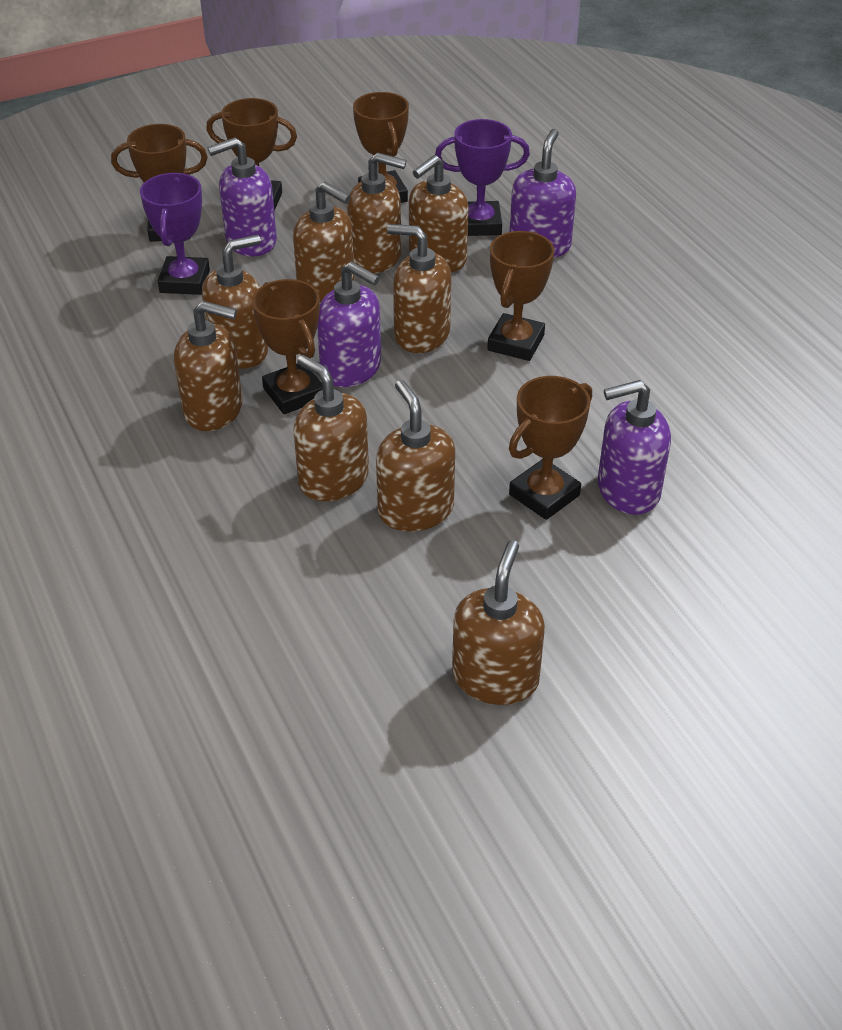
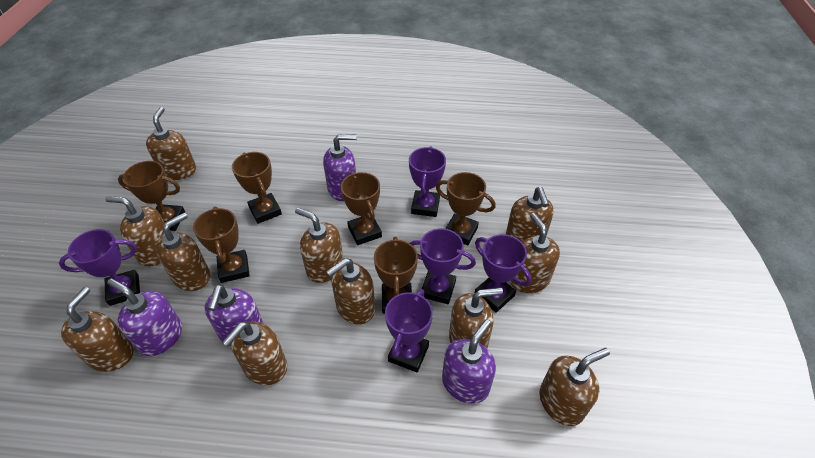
brown soap dispenser: 9 -> 11
purple trophy: 2 -> 5

